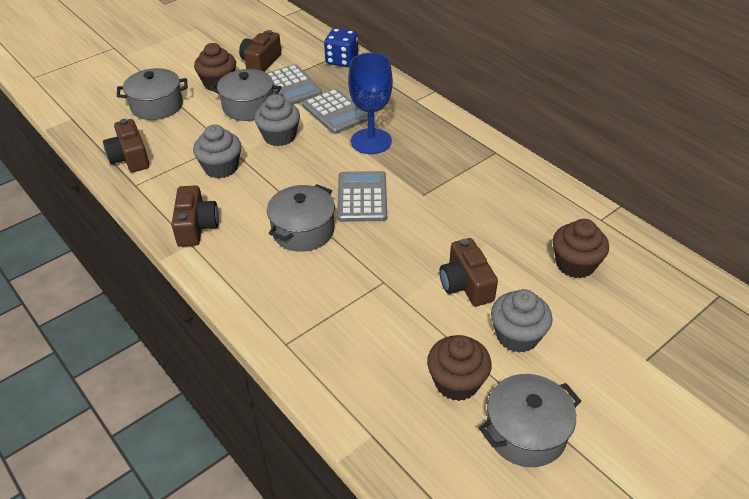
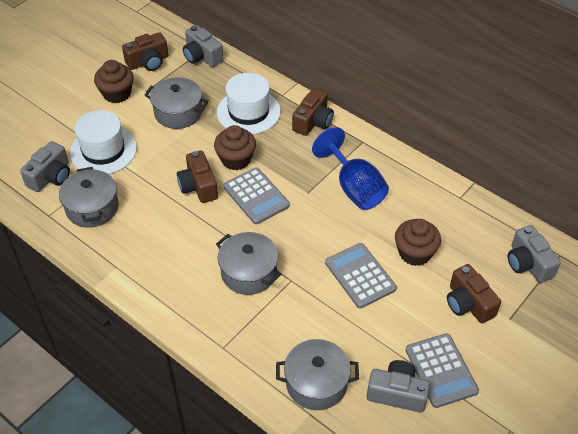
blue dice: 1 -> 0
grey camera: 0 -> 4
grey cupcake: 3 -> 0
white hat: 0 -> 2

